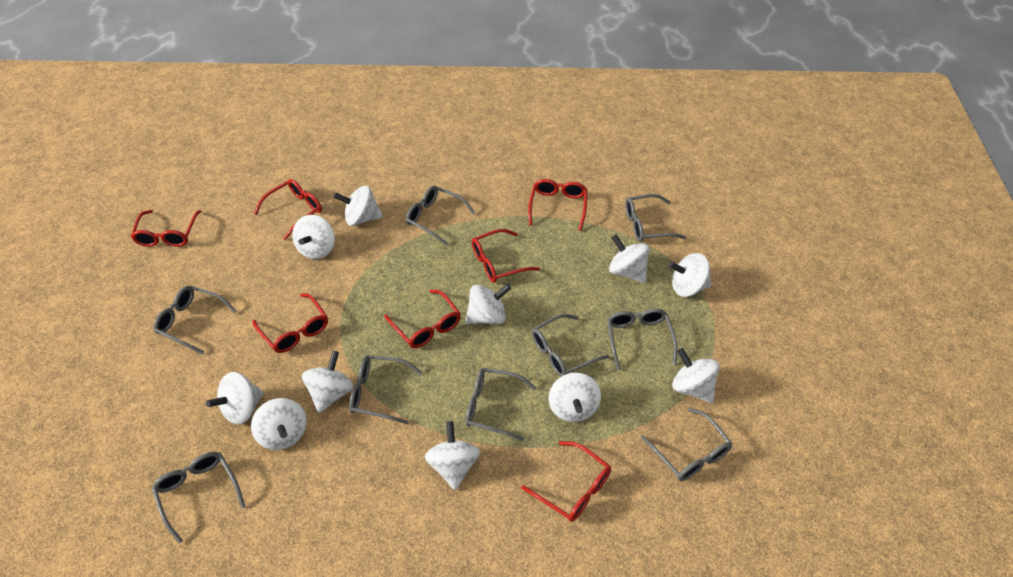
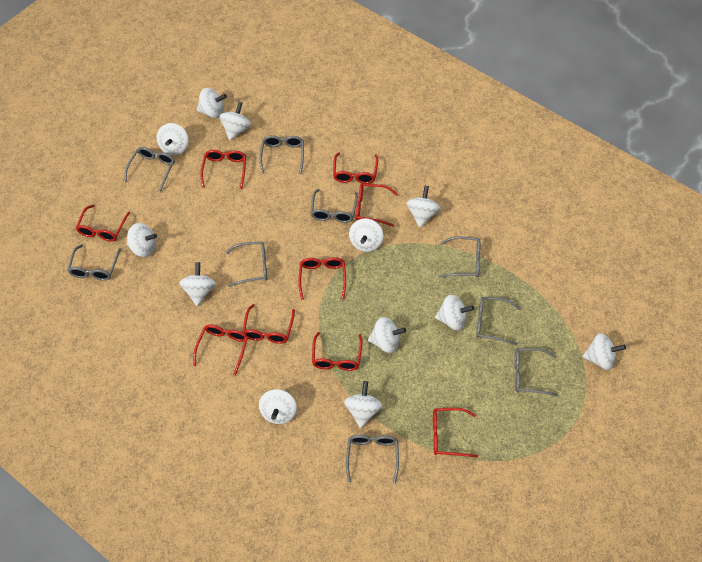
red glasses: 7 -> 9
white spinning top: 11 -> 12

